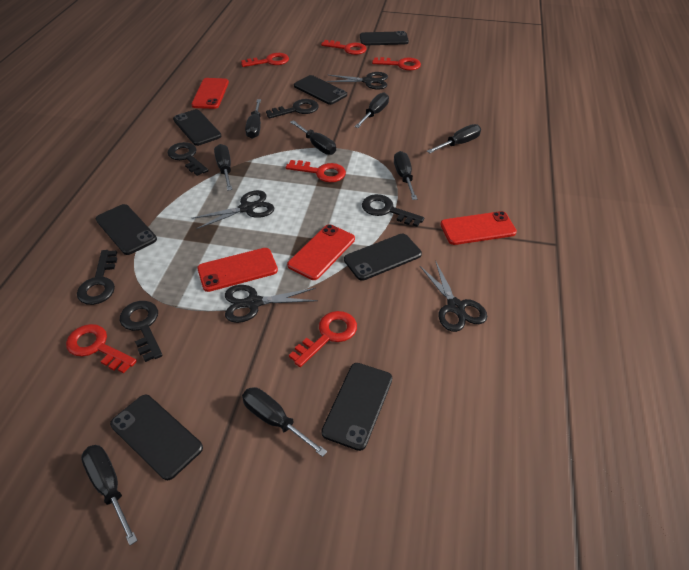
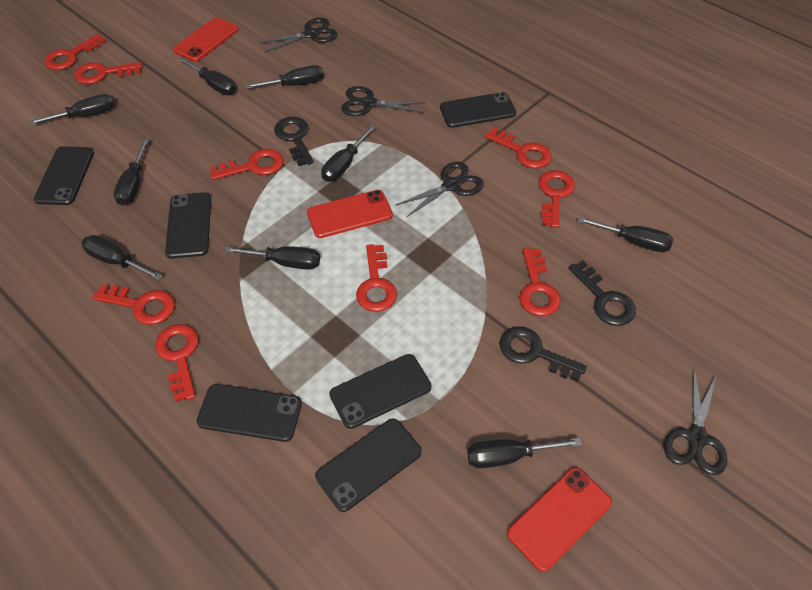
black key: 5 -> 3
black phone: 7 -> 6
black screwdriver: 8 -> 9
red key: 6 -> 9
red phone: 4 -> 3

